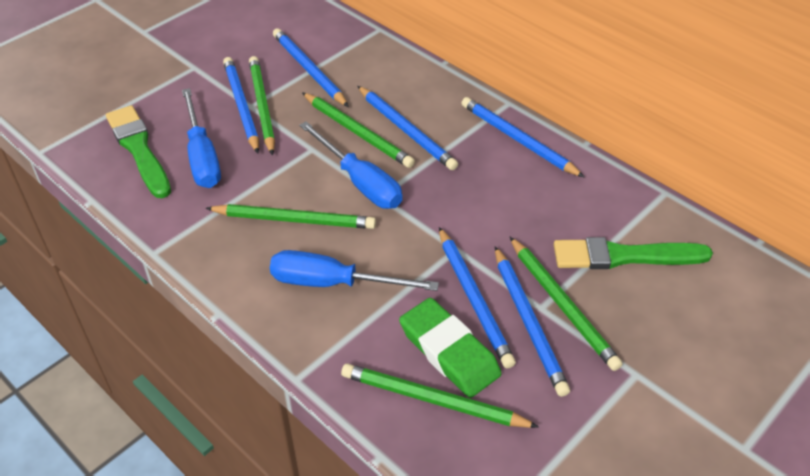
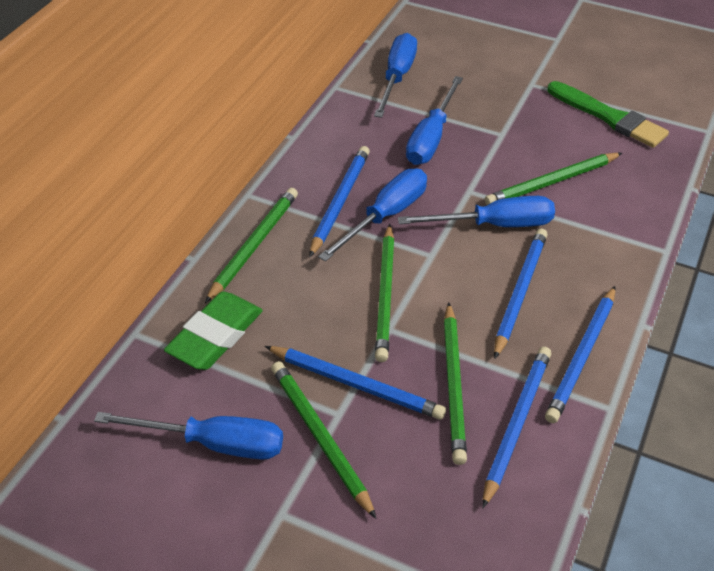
blue pencil: 6 -> 5
blue screwdriver: 3 -> 5
green brush: 2 -> 1

